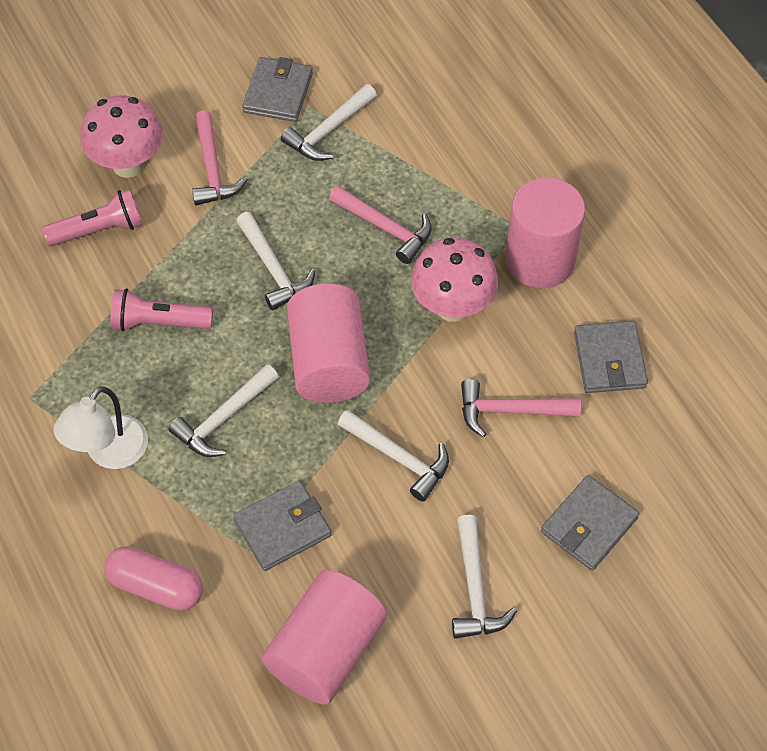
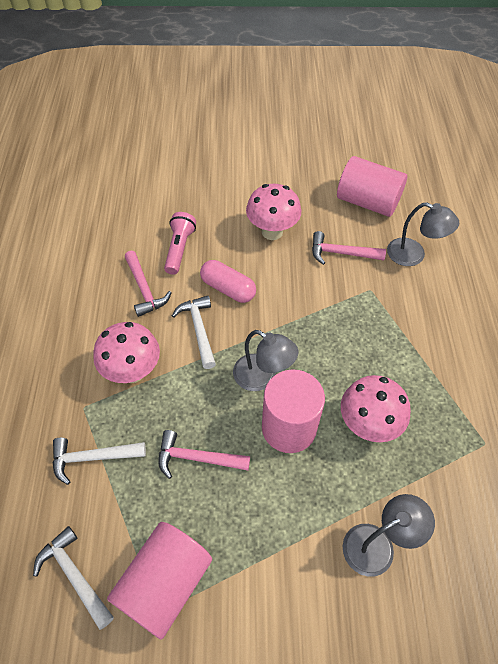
grey lamp: 0 -> 3
grey wallet: 4 -> 0
pink flashlight: 2 -> 1
pink mushroom: 2 -> 3
white hammer: 5 -> 3
white lamp: 1 -> 0

